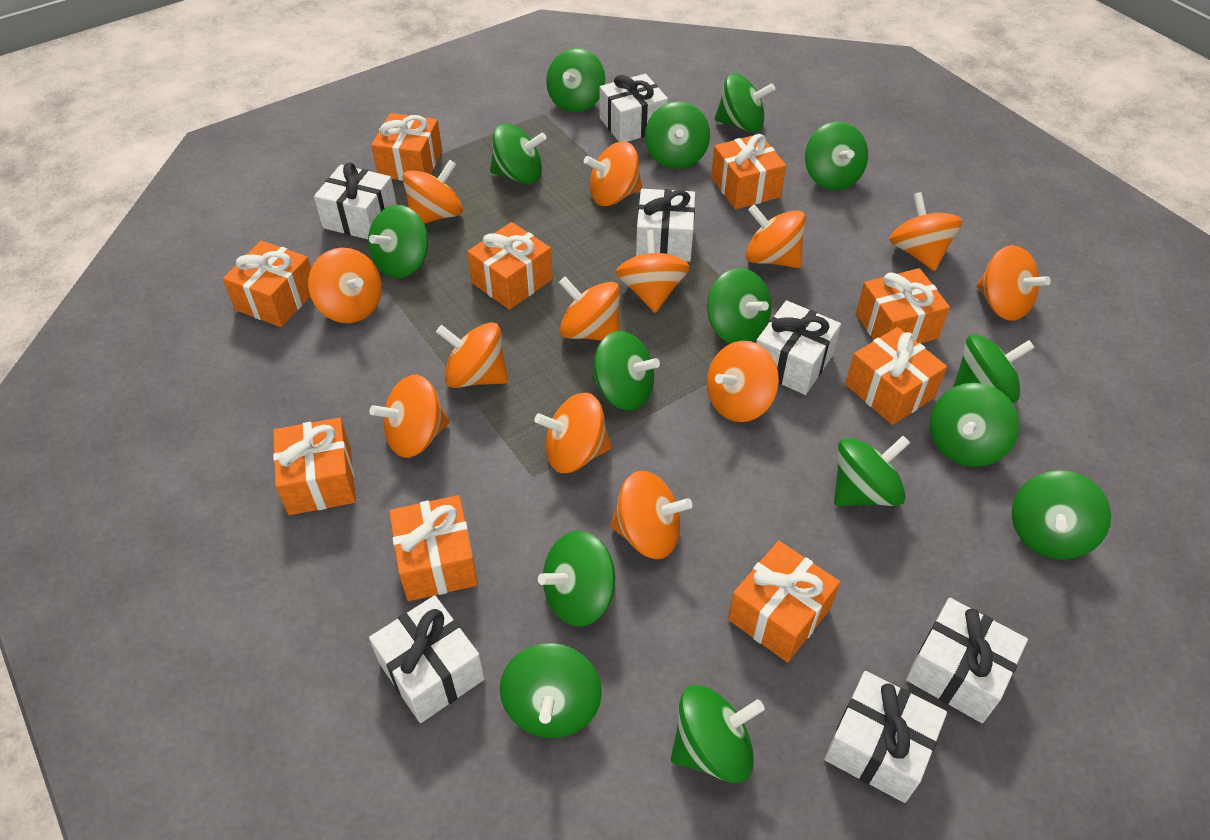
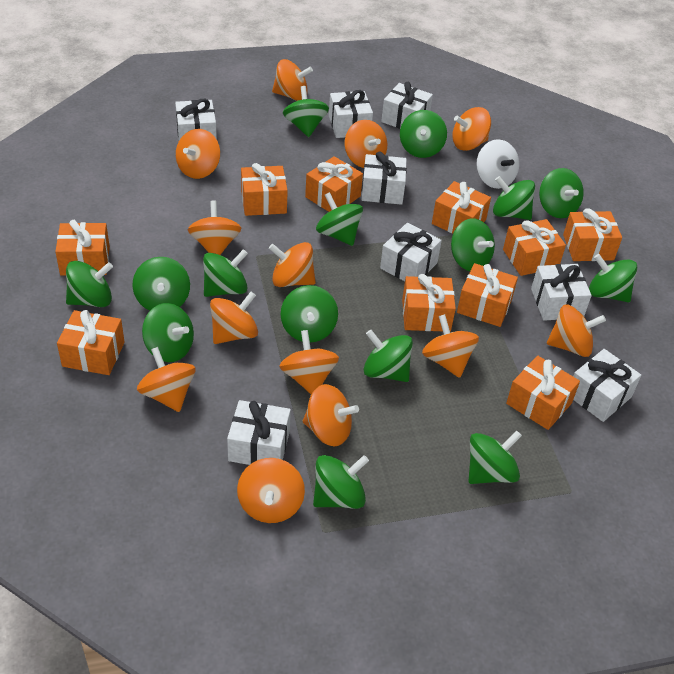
orange gift: 9 -> 10
white gift: 7 -> 8
white spinning top: 0 -> 1

